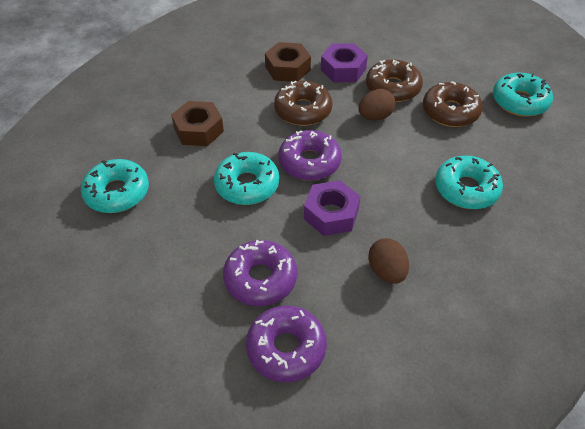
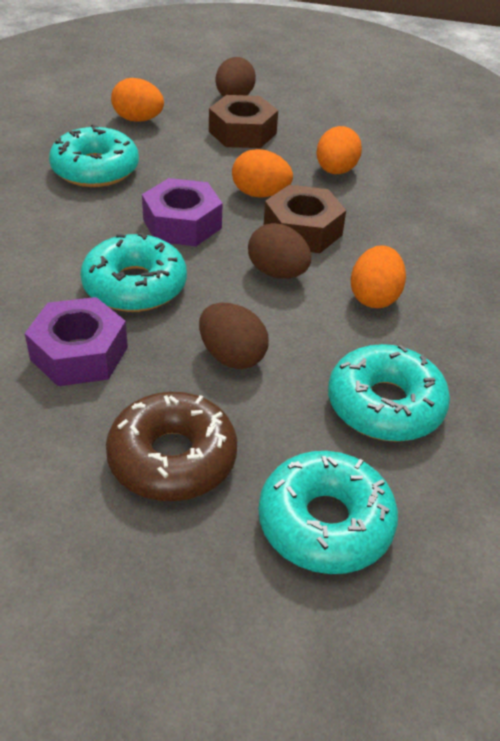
brown donut: 3 -> 1
brown egg: 2 -> 3
orange egg: 0 -> 4
purple donut: 3 -> 0

